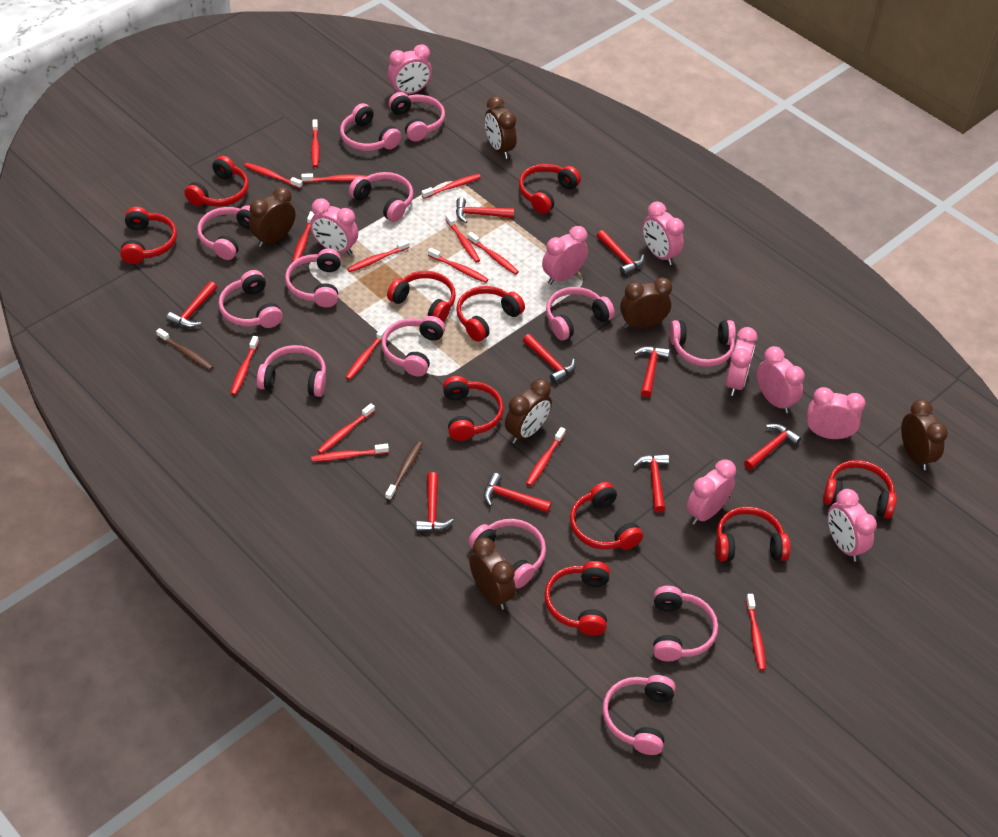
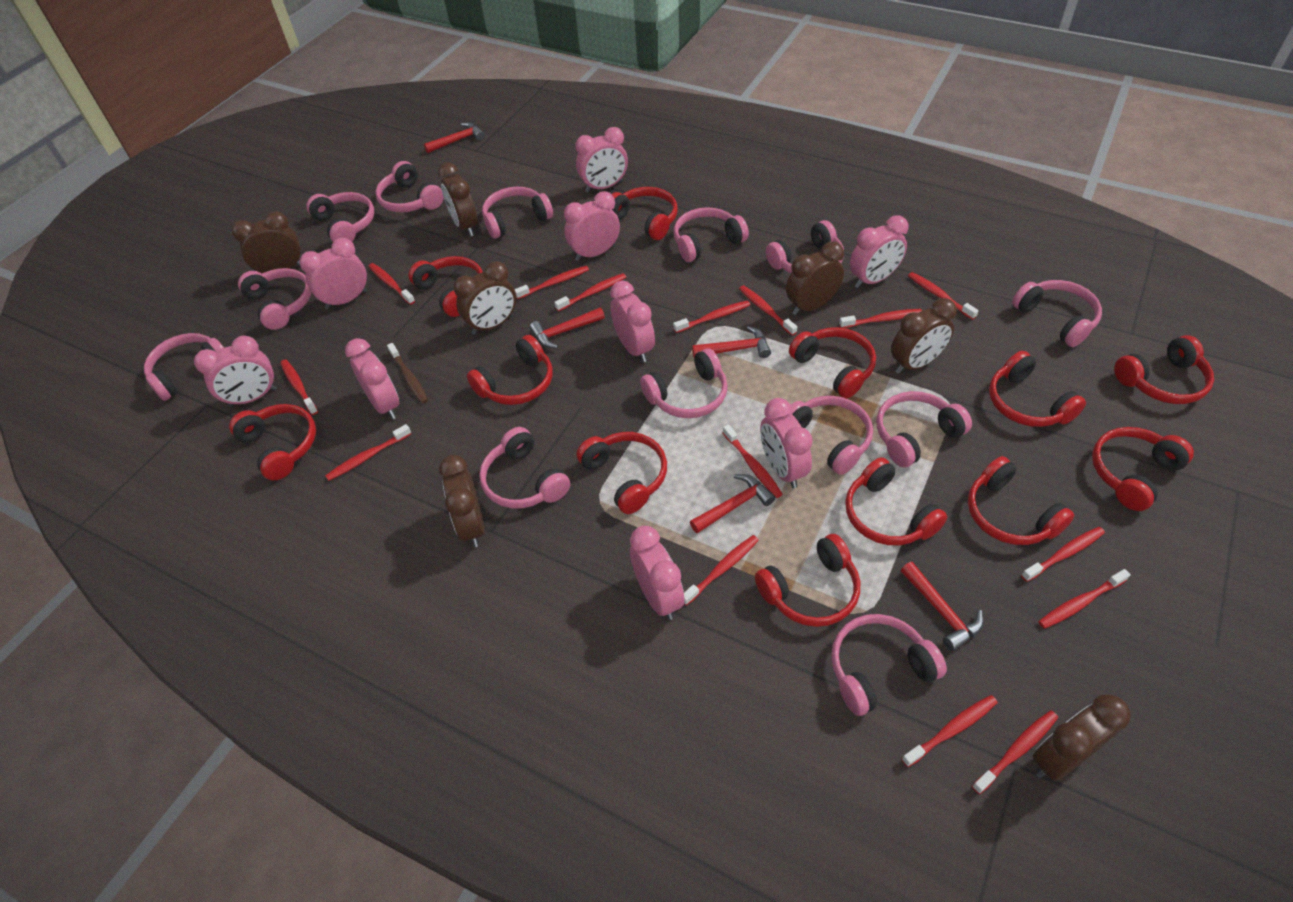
brown clock: 6 -> 7
brown toothbrush: 2 -> 1
red hammer: 9 -> 5
red headphones: 10 -> 12

